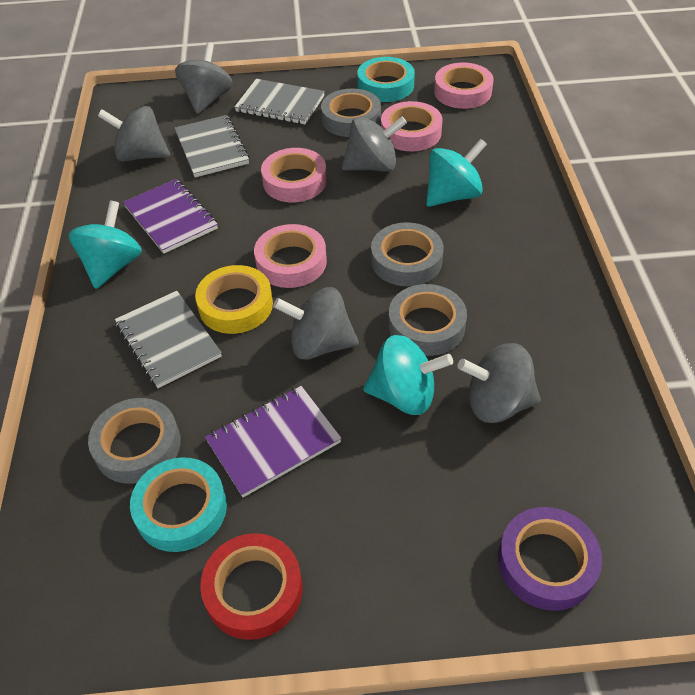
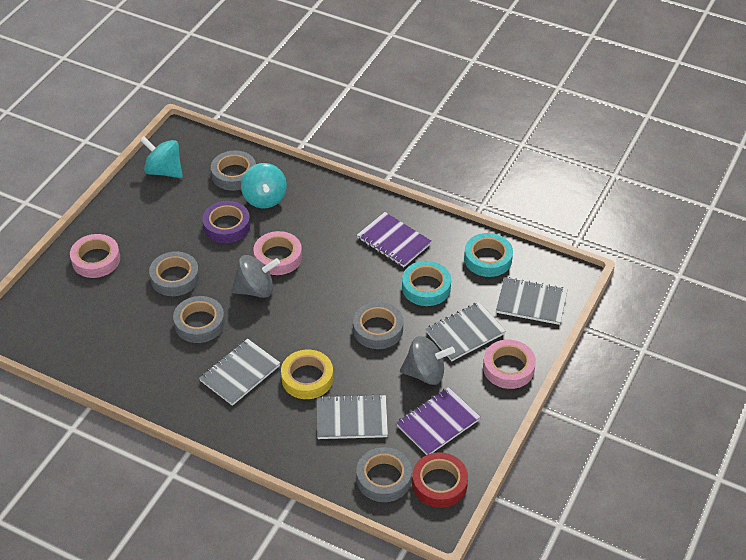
grey notebook: 3 -> 4
grey spinning top: 5 -> 2
grey tape: 4 -> 5
pink tape: 4 -> 3
turquoise spinning top: 3 -> 2

